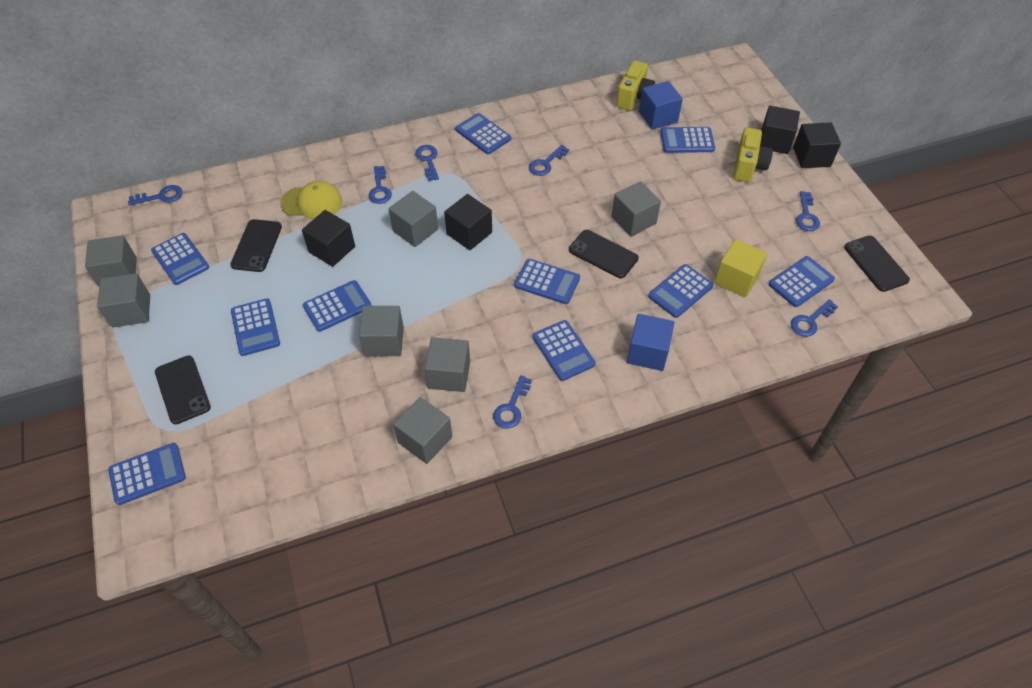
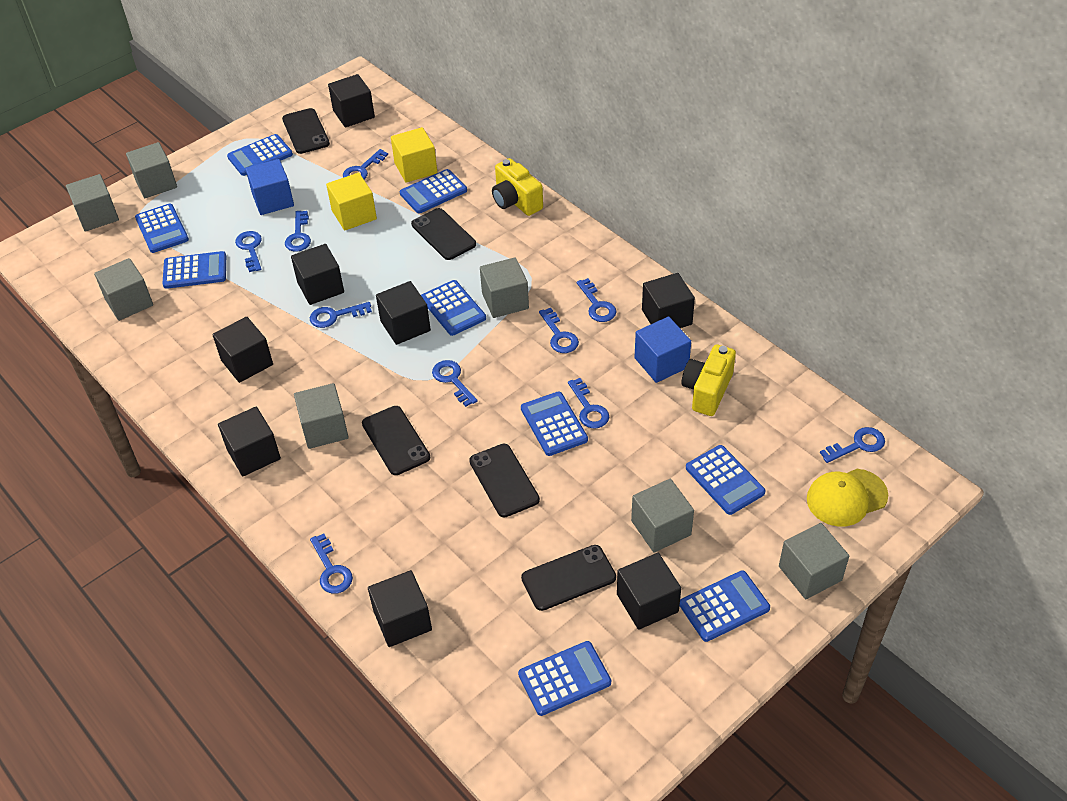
black cube: 4 -> 8
black phone: 4 -> 5
blue calculator: 10 -> 9
blue key: 7 -> 10
yellow cube: 1 -> 2

